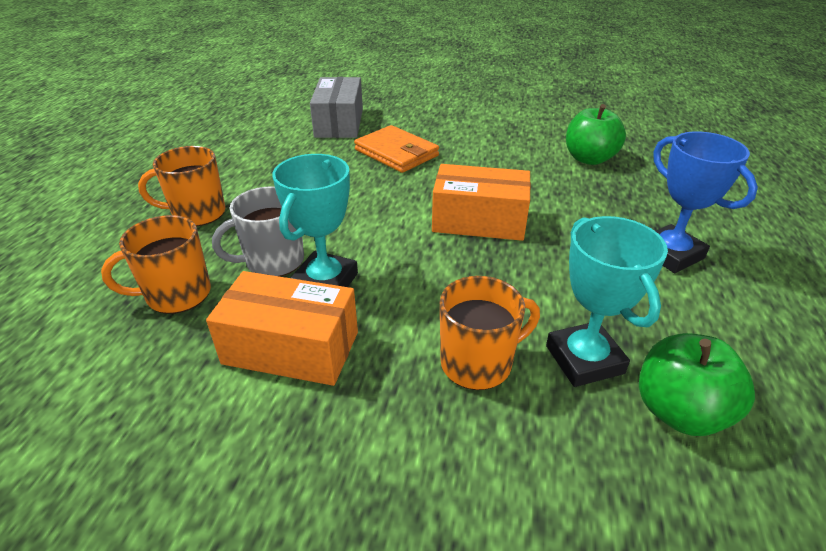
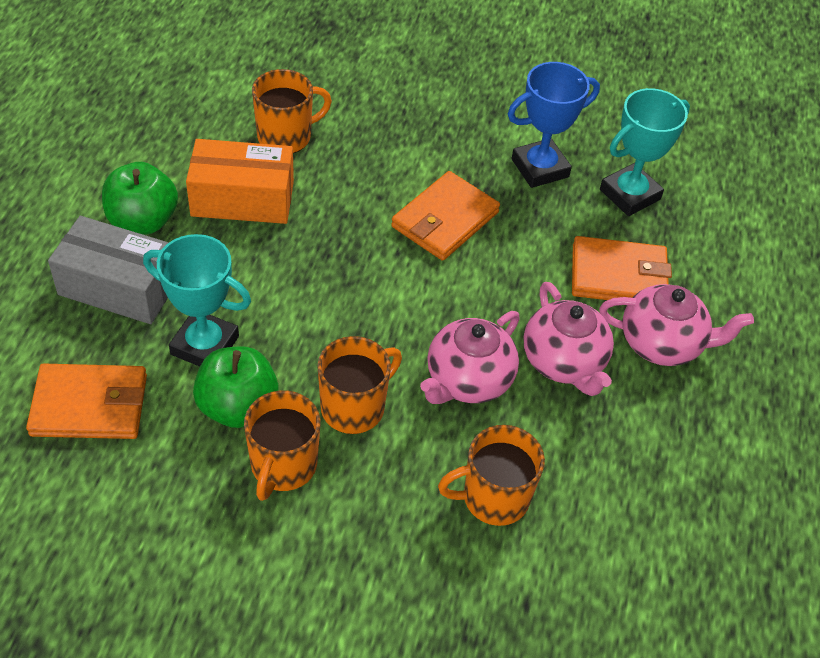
grey mug: 1 -> 0
orange box: 2 -> 1
orange mug: 3 -> 4
orange wallet: 1 -> 3
pink teapot: 0 -> 3

